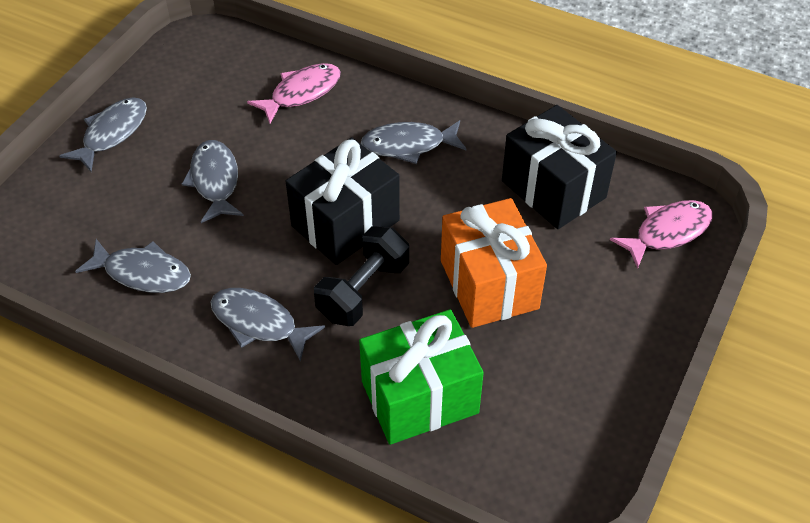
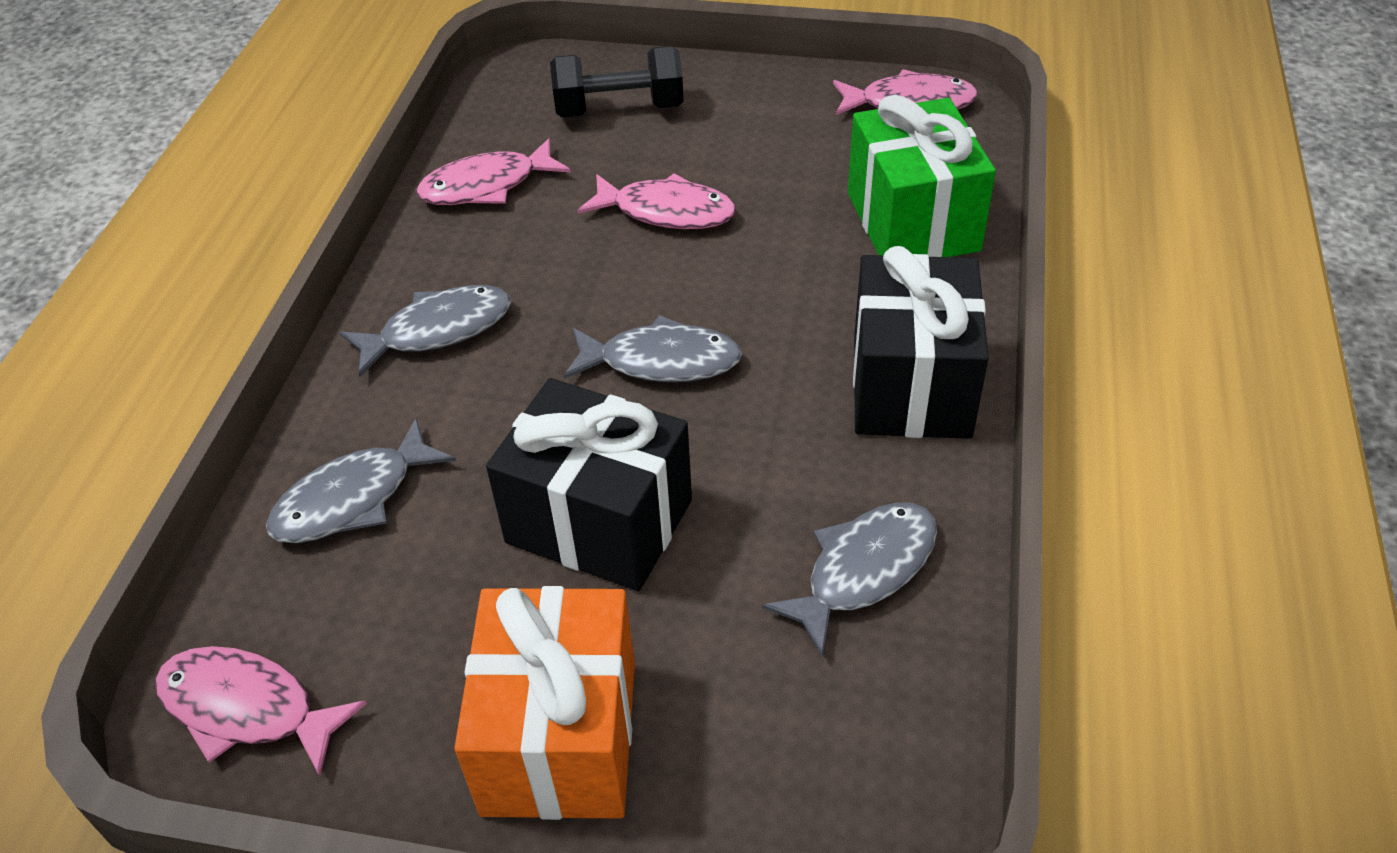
grey fish: 5 -> 4
pink fish: 2 -> 4

